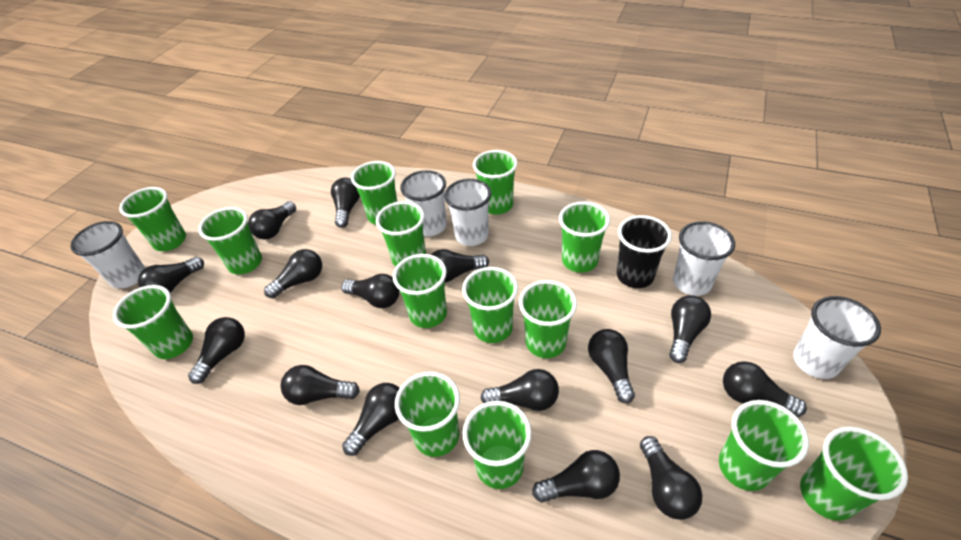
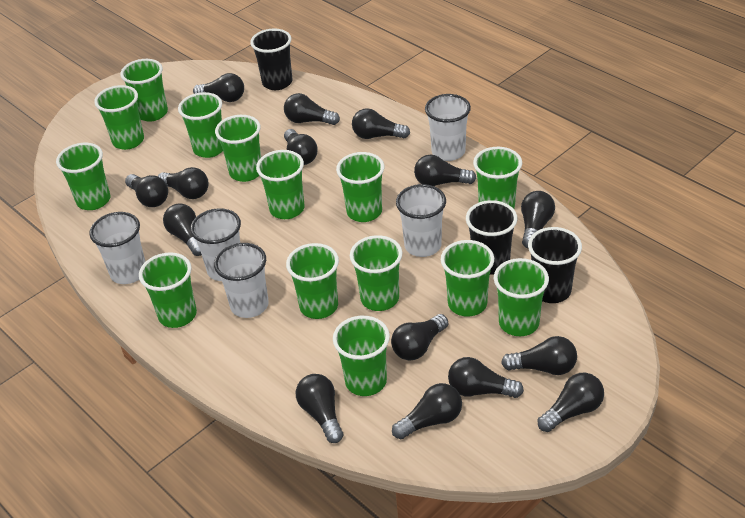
black cup: 1 -> 3

